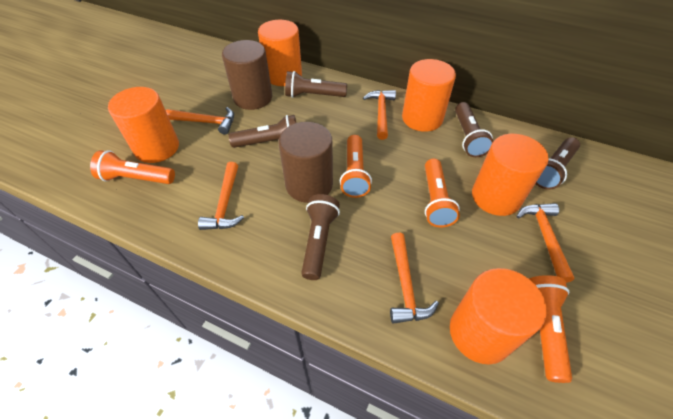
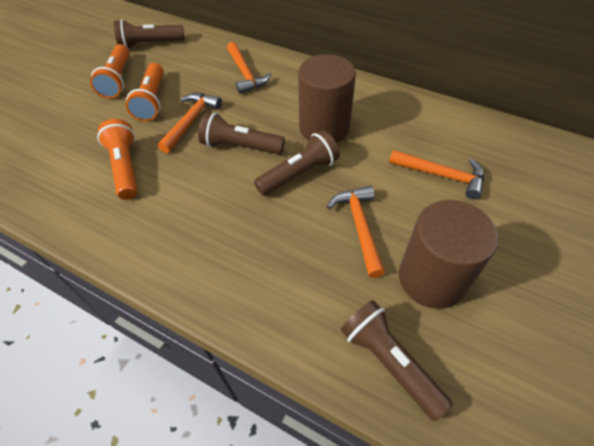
brown flashlight: 5 -> 4
orange cylinder: 5 -> 0
orange flashlight: 4 -> 3
orange hammer: 5 -> 4

